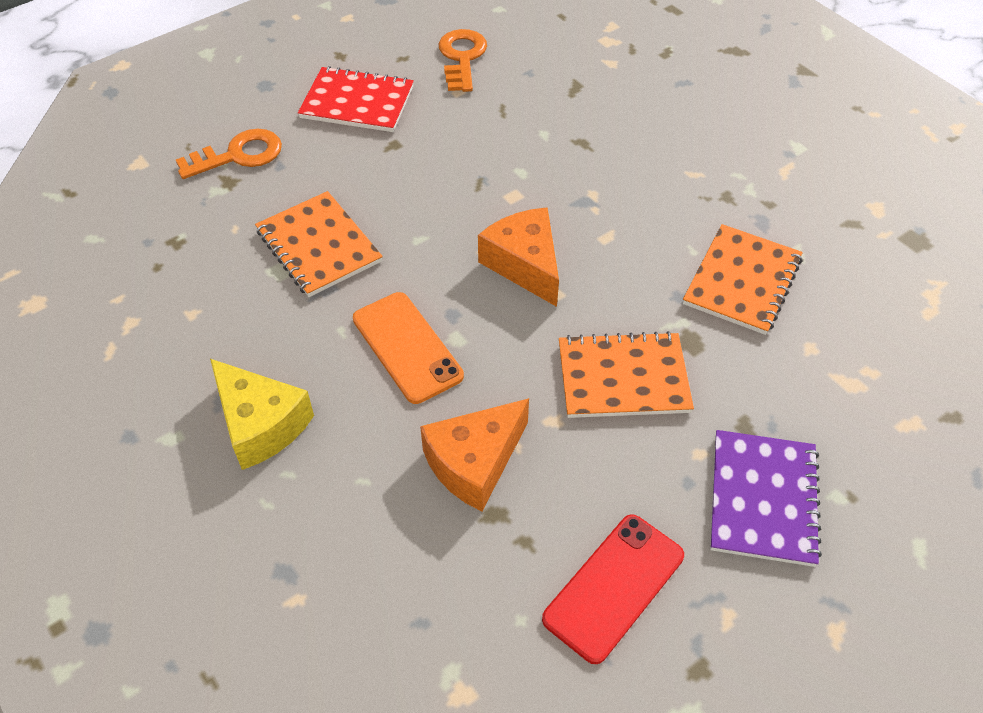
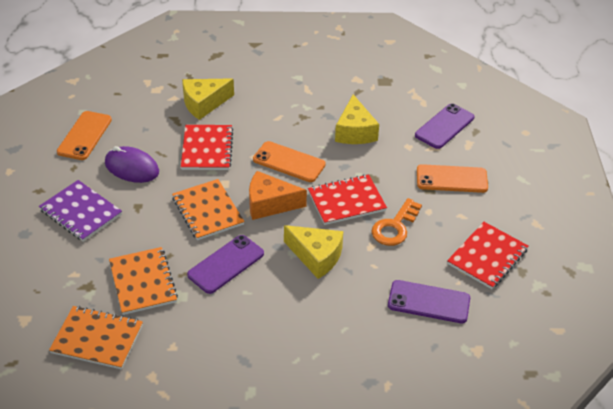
orange cheese: 2 -> 1
orange key: 2 -> 1
orange phone: 1 -> 3
purple mouse: 0 -> 1
purple phone: 0 -> 3
red notebook: 1 -> 3
red phone: 1 -> 0
yellow cheese: 1 -> 3

